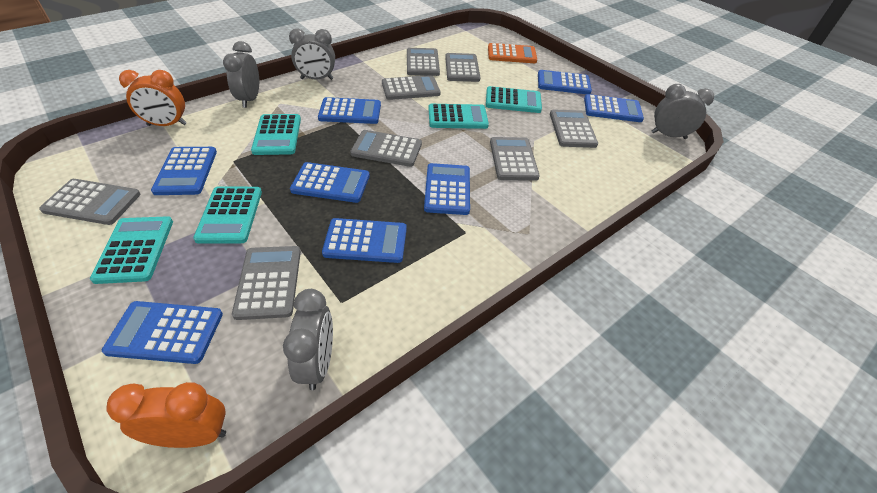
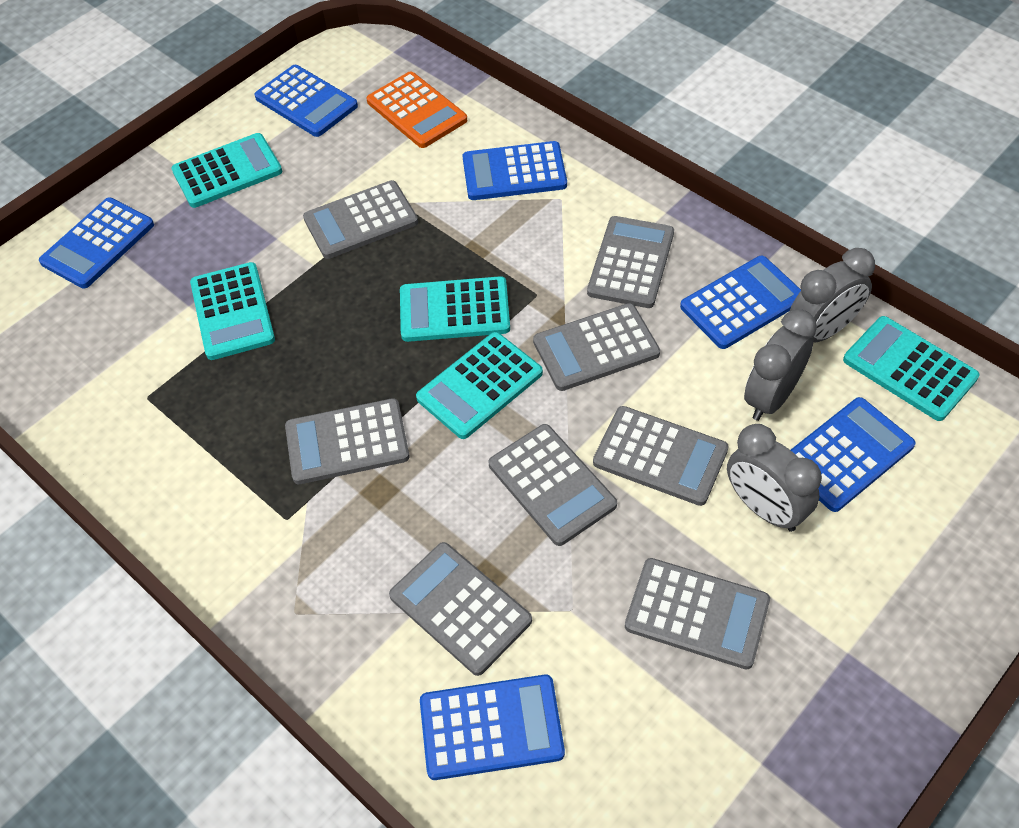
blue calculator: 8 -> 6
grey clock: 4 -> 3
orange clock: 2 -> 0

